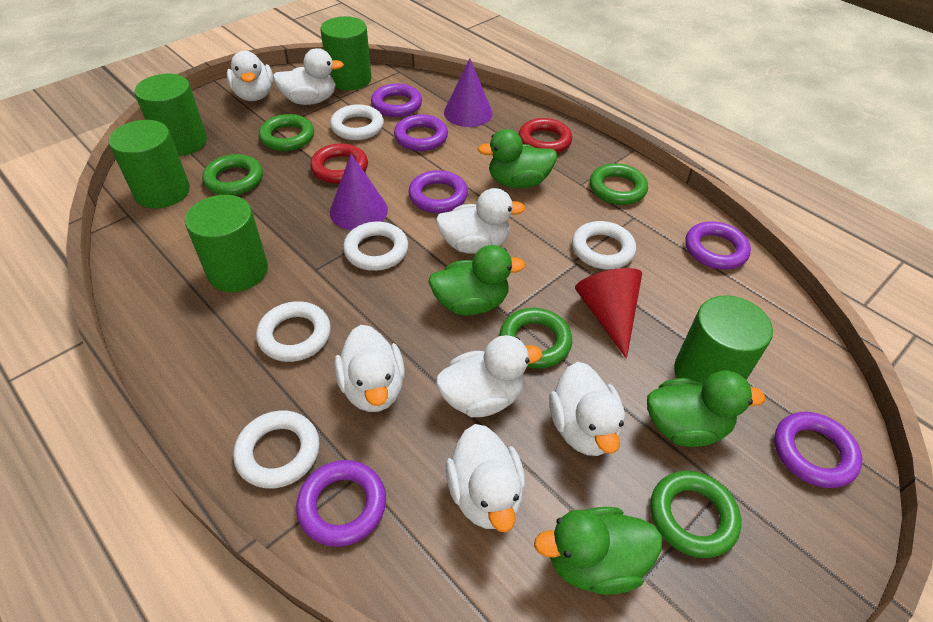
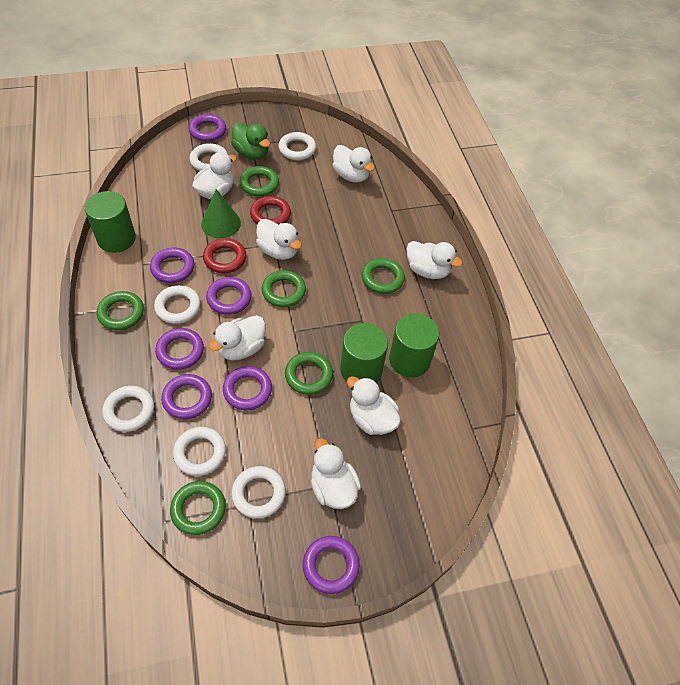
green cone: 0 -> 1
green cylinder: 5 -> 3
green duck: 4 -> 1
green ring: 5 -> 6
purple cone: 2 -> 0
purple ring: 6 -> 7
red cone: 1 -> 0
white ring: 5 -> 6

